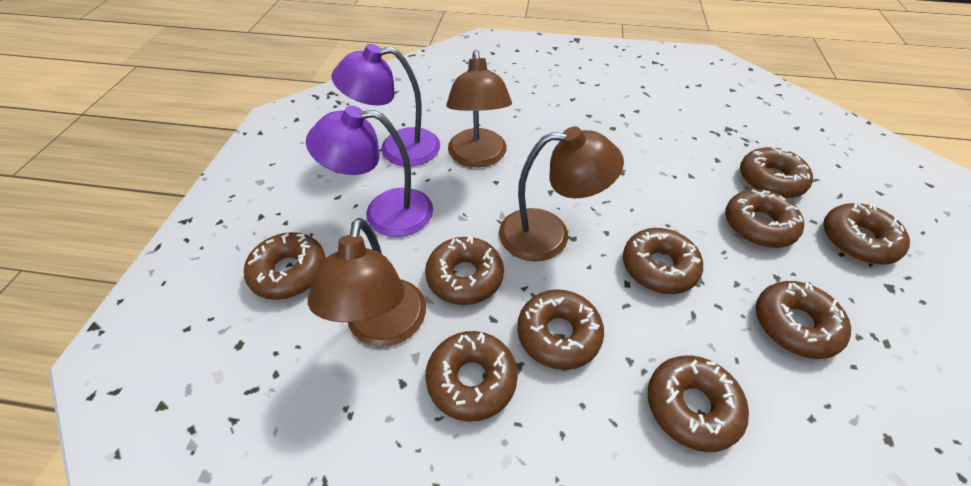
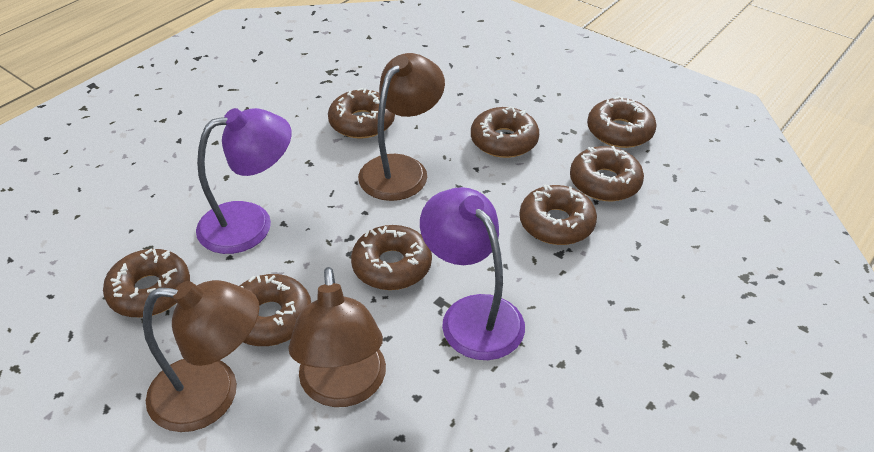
brown donut: 10 -> 8

